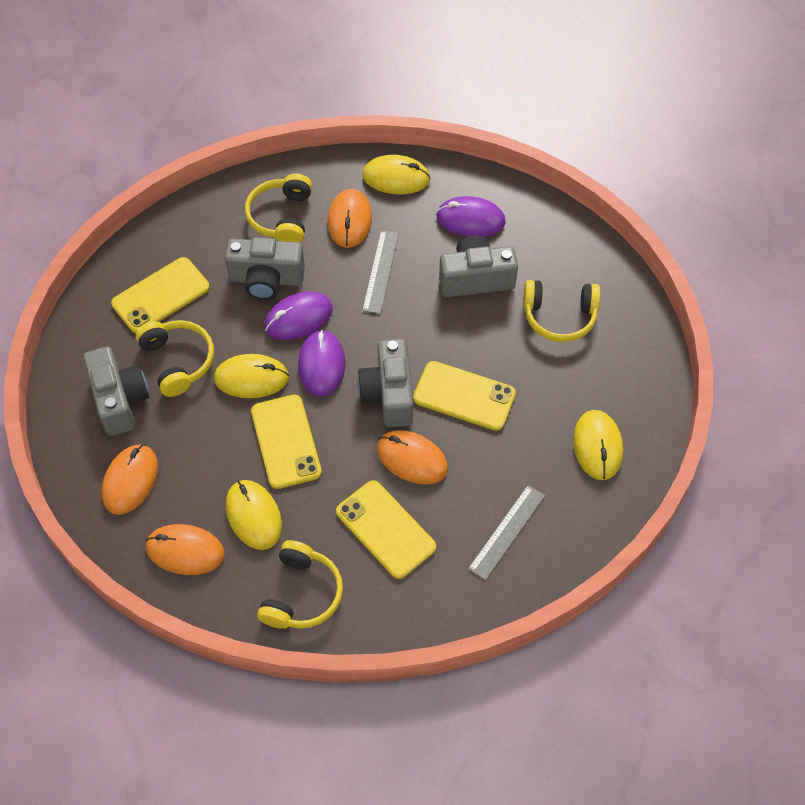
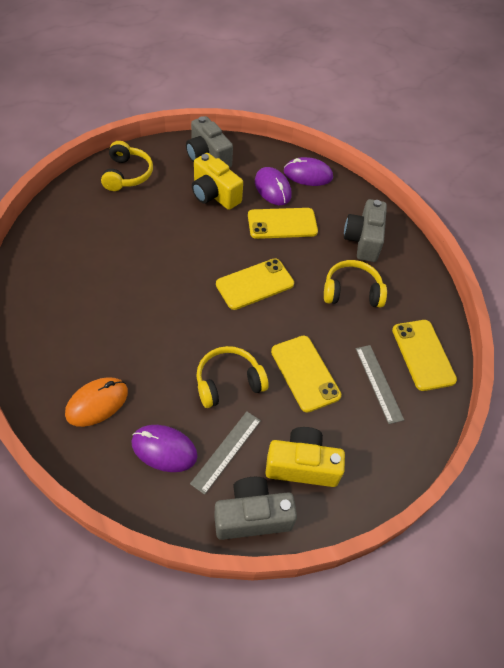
grey camera: 4 -> 3
orange mouse: 4 -> 1
yellow camera: 0 -> 2
yellow headphones: 4 -> 3
yellow mouse: 4 -> 0

